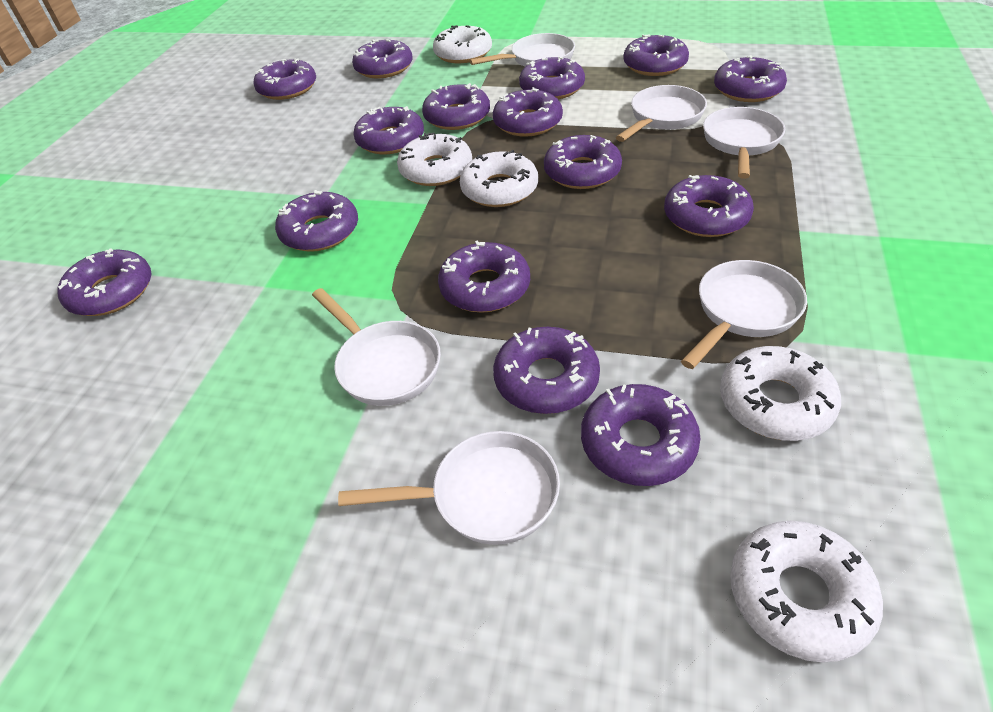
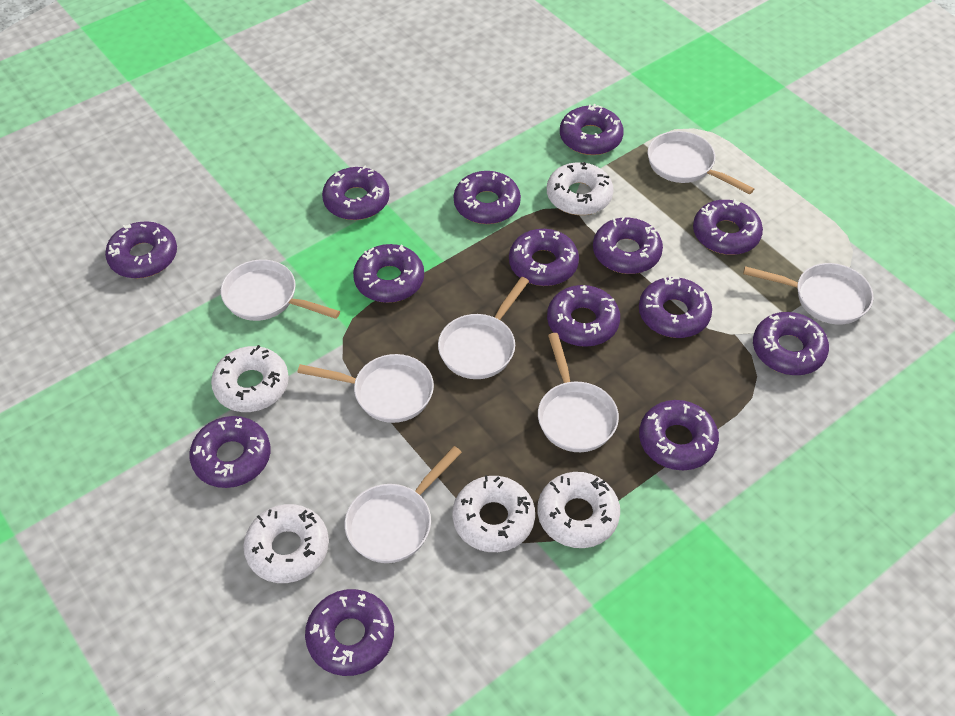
purple donut: 15 -> 14
white pan: 6 -> 7

